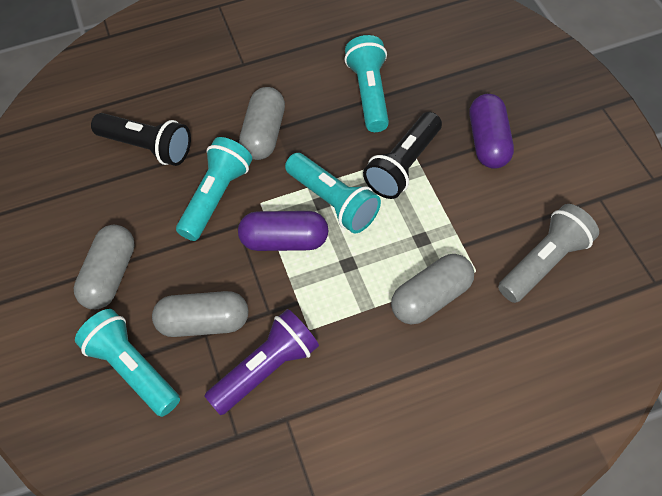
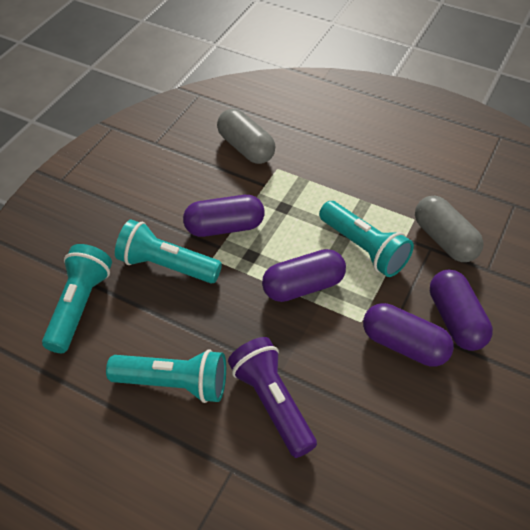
black flashlight: 2 -> 0
grey capsule: 4 -> 2
grey flashlight: 1 -> 0
purple capsule: 2 -> 4

